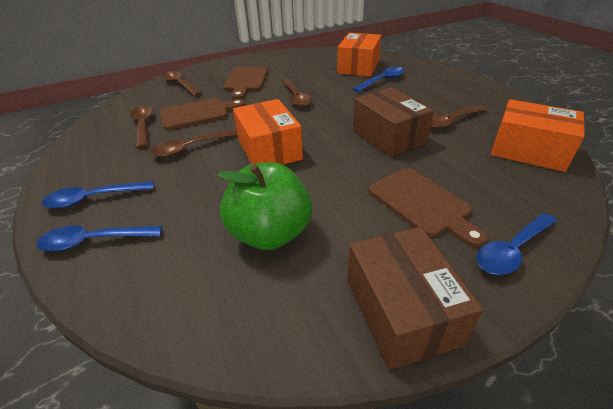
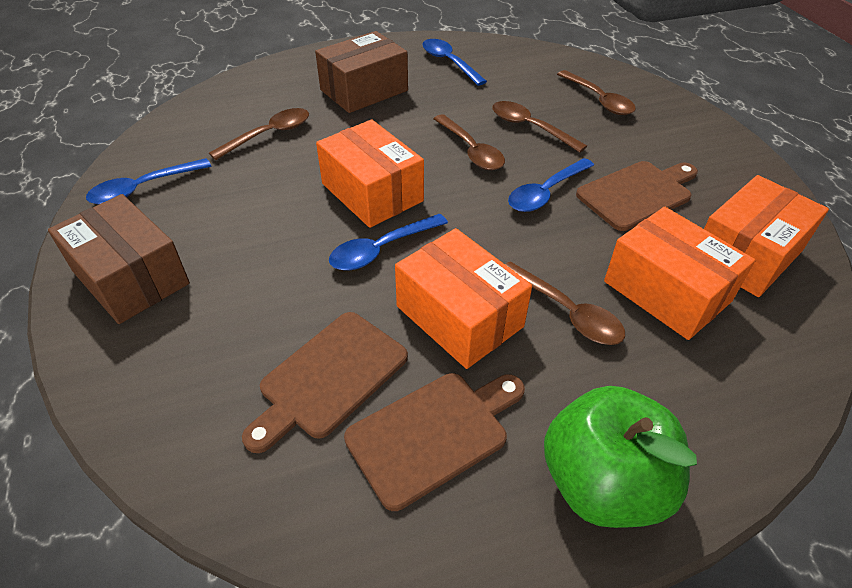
orange box: 3 -> 4

